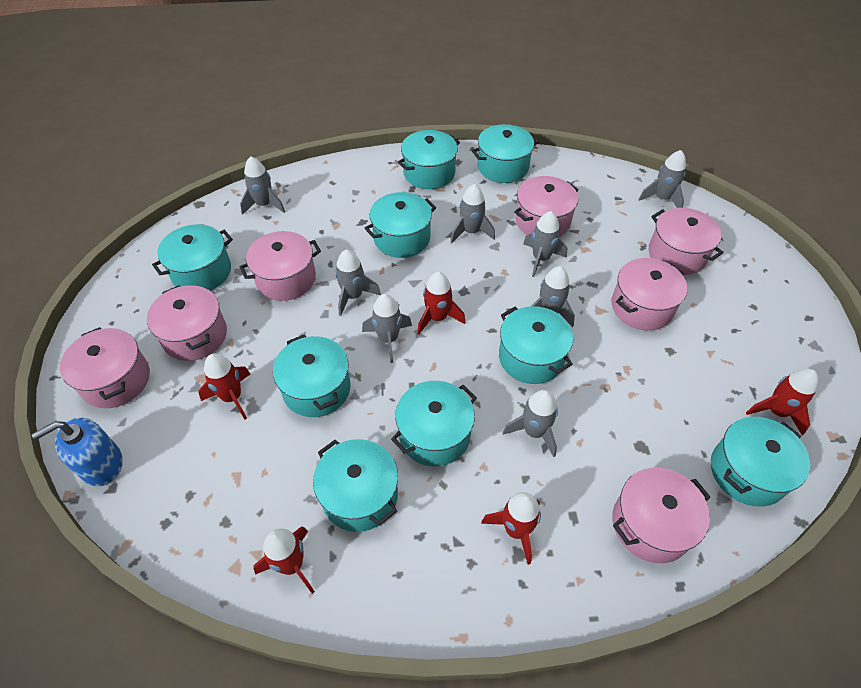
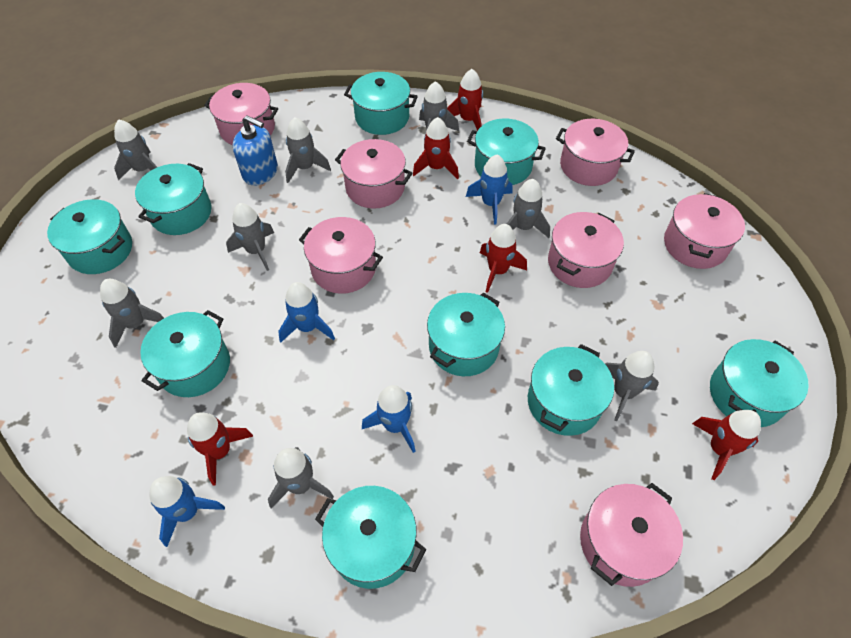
blue rocket: 0 -> 4

